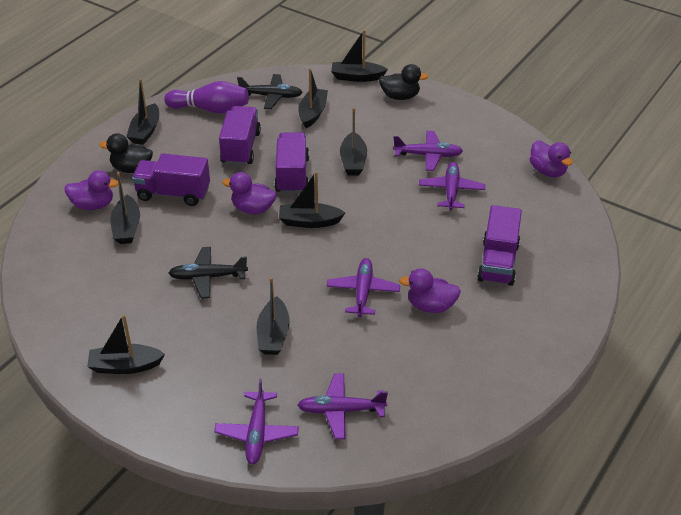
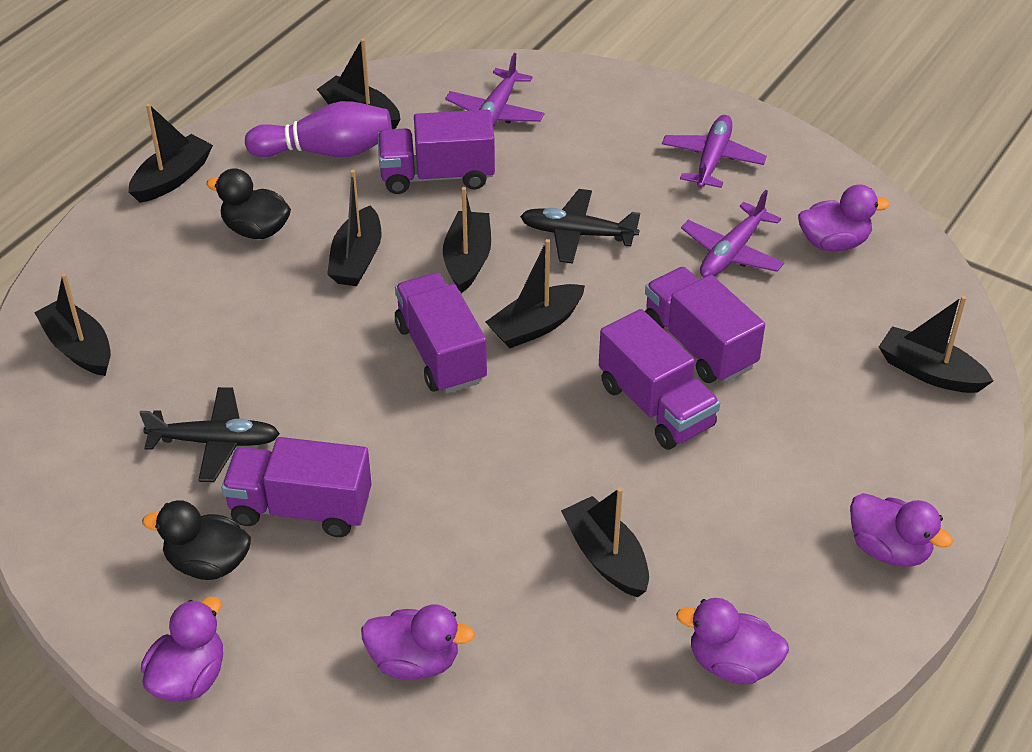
purple duck: 4 -> 5
purple plane: 5 -> 3
purple truck: 4 -> 5

